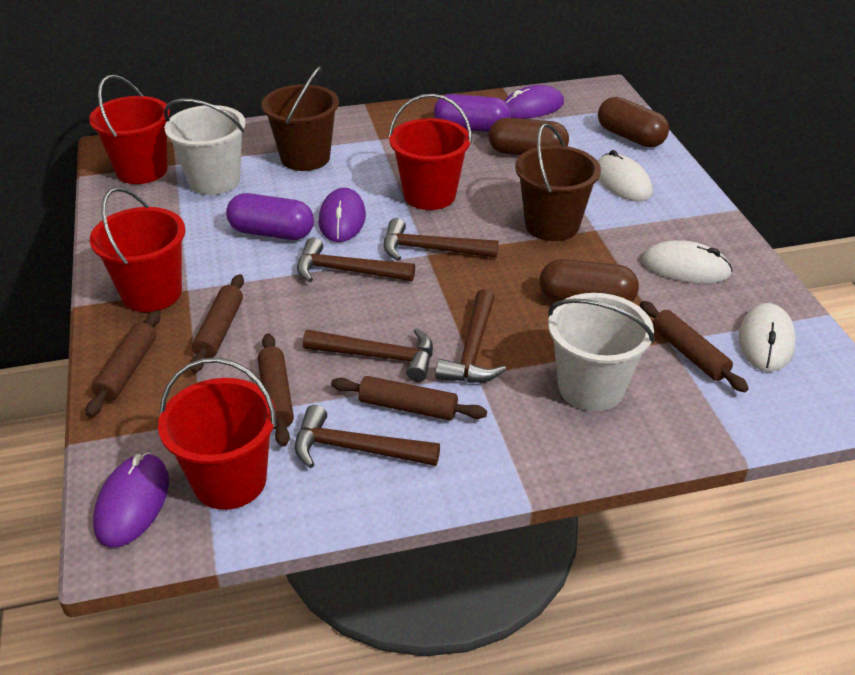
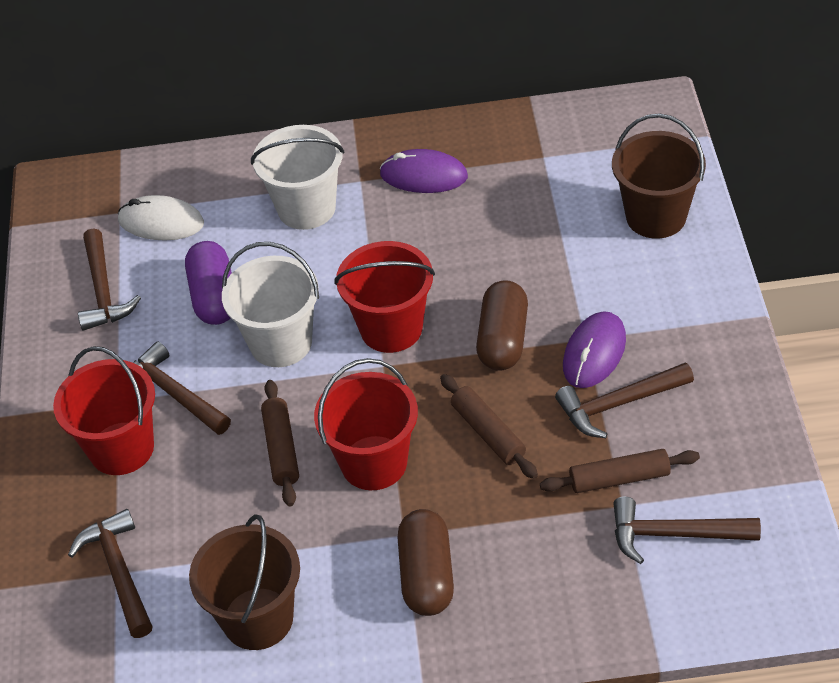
brown capsule: 3 -> 2
brown rolling pin: 5 -> 3
purple capsule: 2 -> 1
purple mouse: 3 -> 2
red bucket: 4 -> 3
white mouse: 3 -> 1

